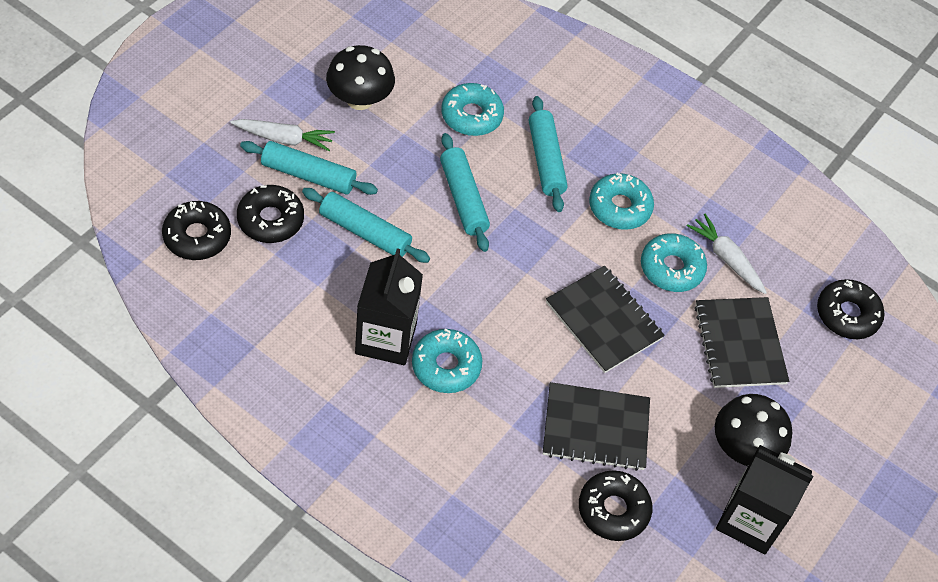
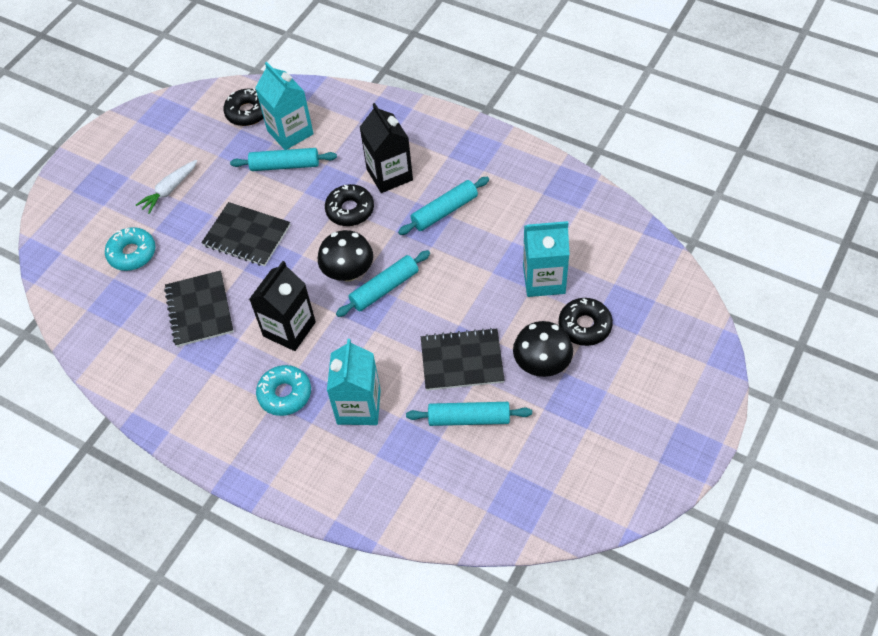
black donut: 4 -> 3
turquoise carton: 0 -> 3
turquoise donut: 4 -> 2
white carrot: 2 -> 1

